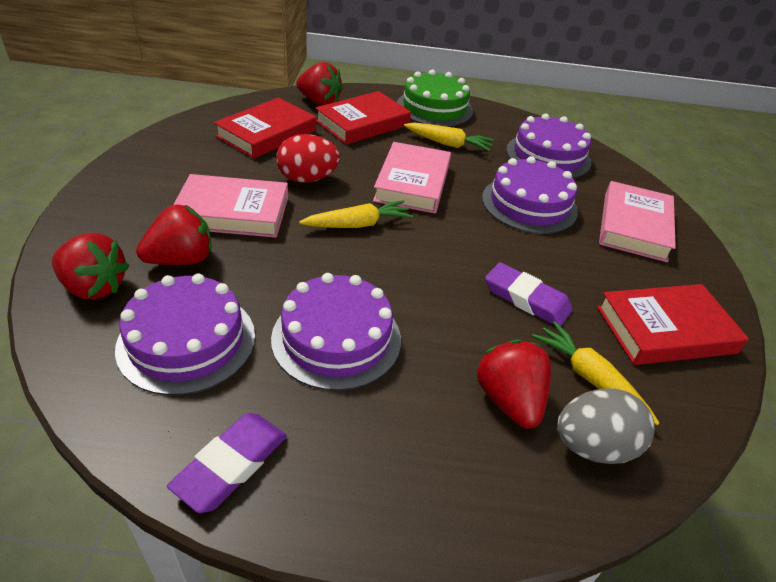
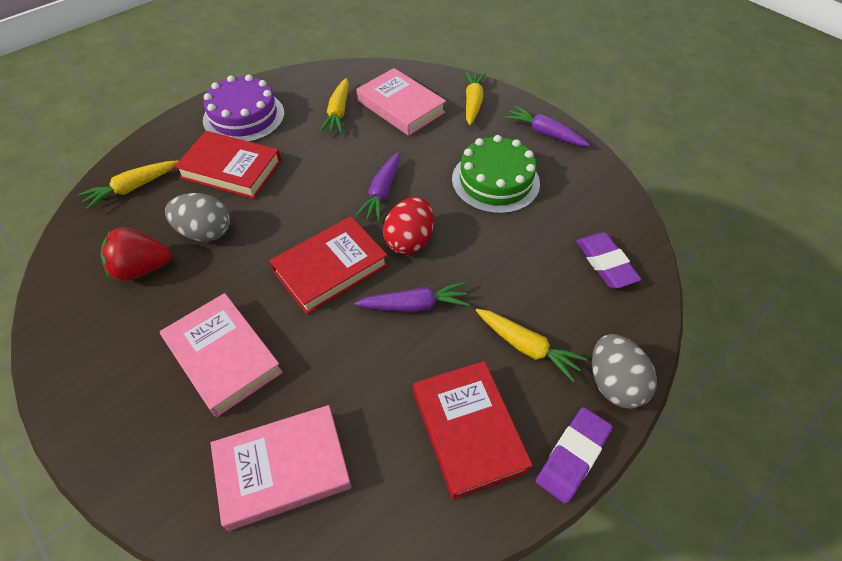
grey egg: 1 -> 2
purple cake: 4 -> 1
purple carrot: 0 -> 3
red strawberry: 4 -> 1
yellow carrot: 3 -> 4

